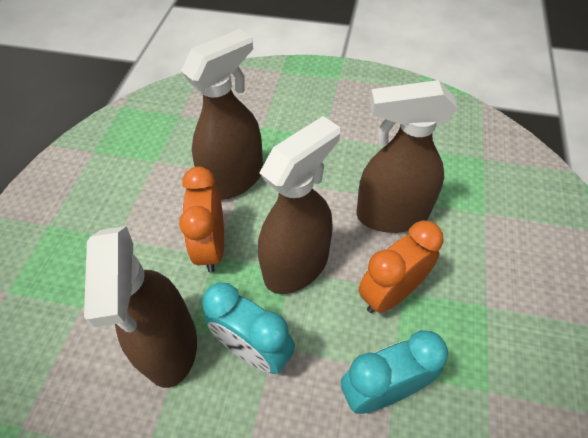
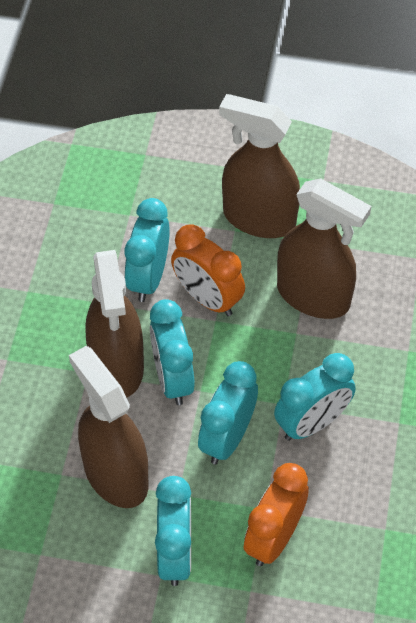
turquoise clock: 2 -> 5

